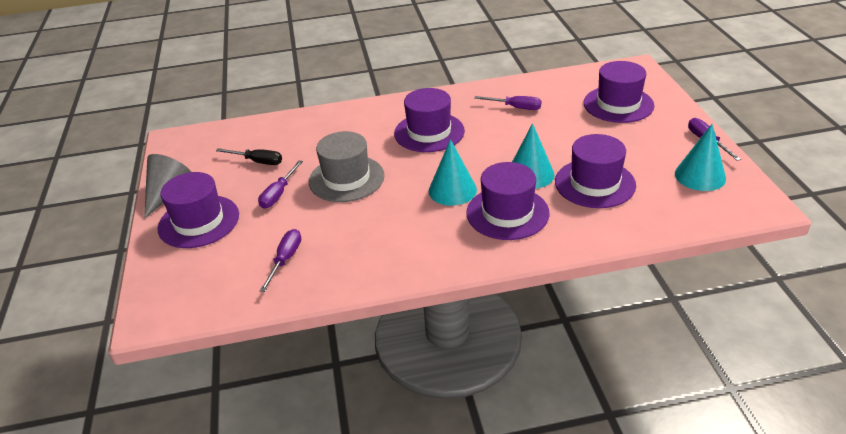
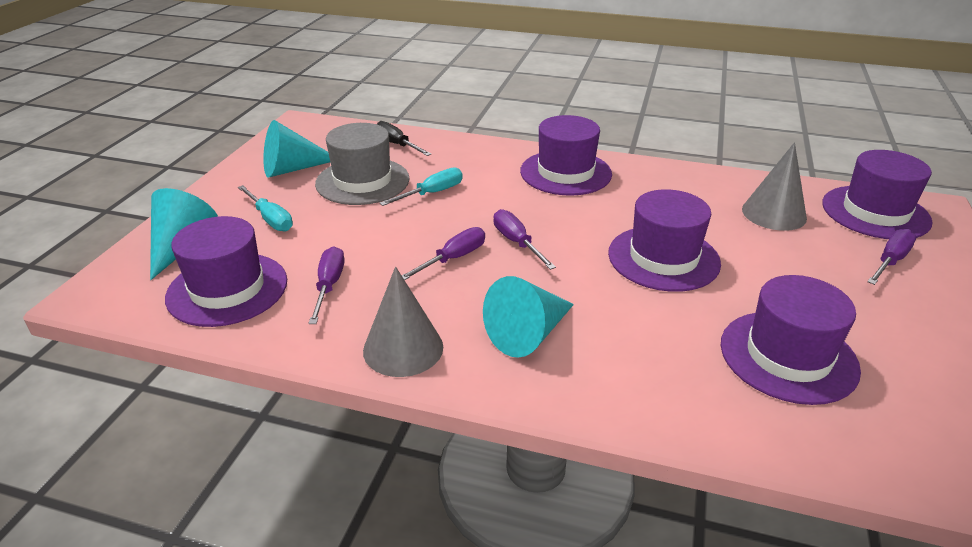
grey cone: 1 -> 2
turquoise screwdriver: 0 -> 2

